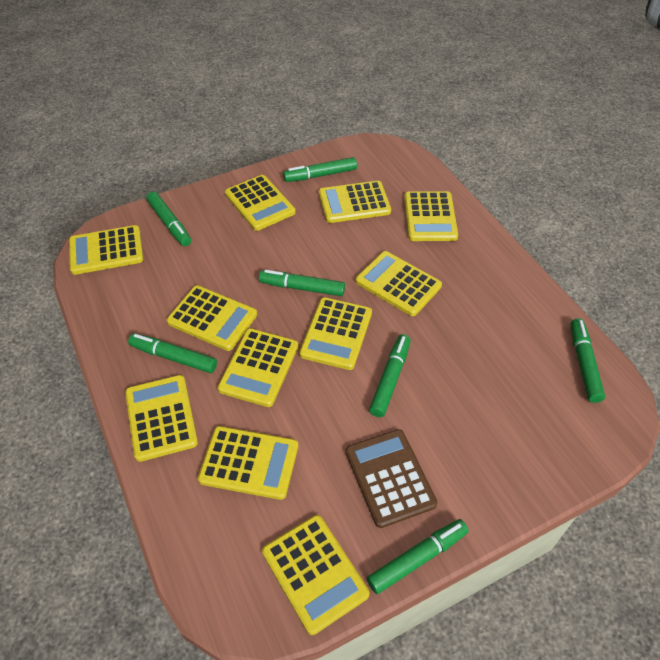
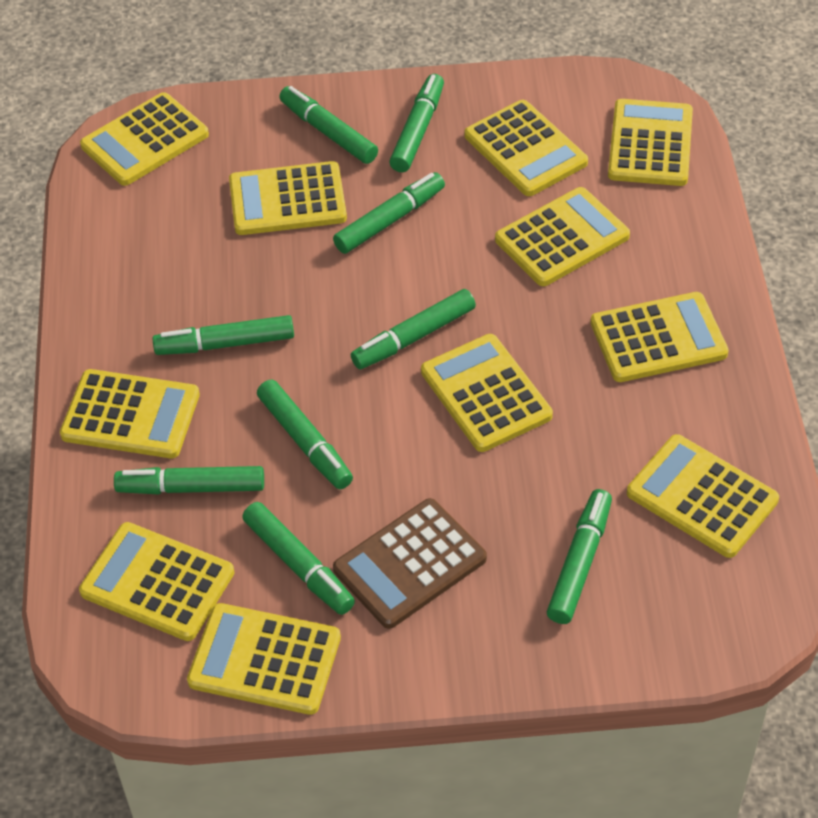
green marker: 7 -> 9

